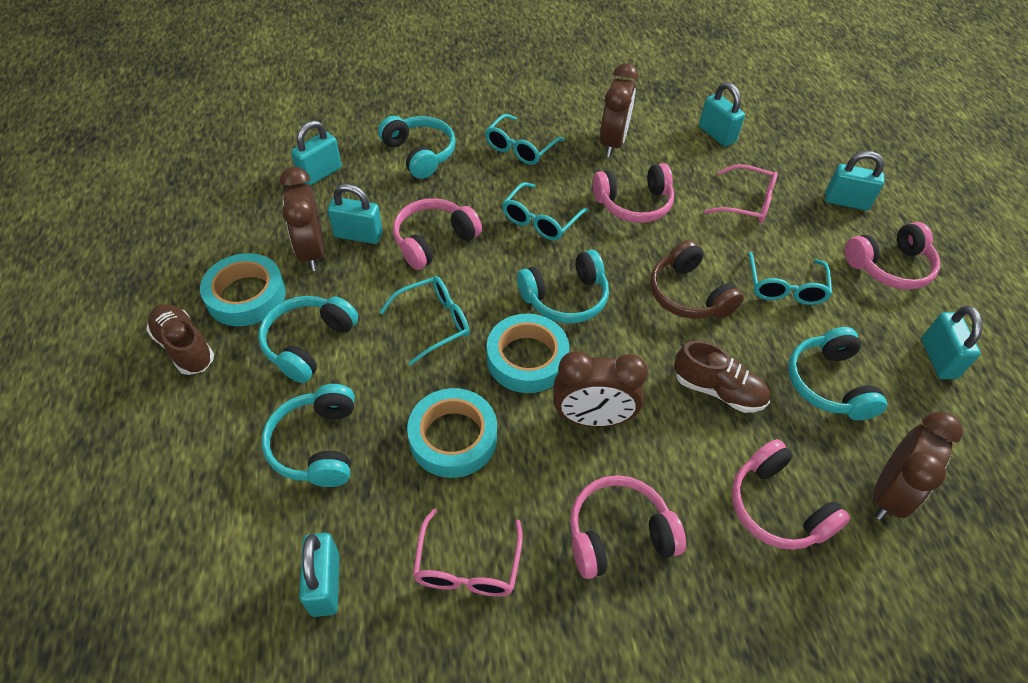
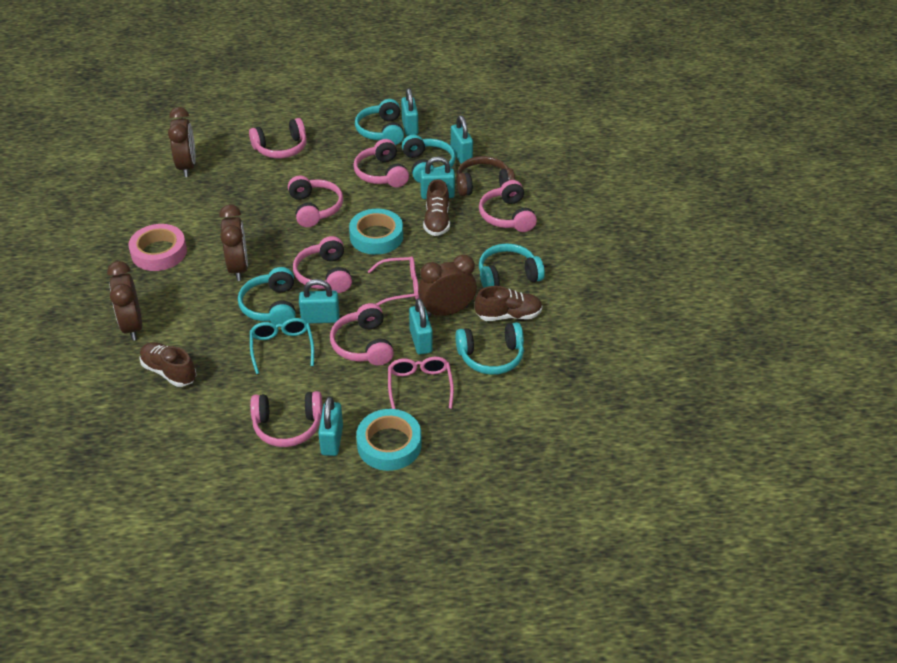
brown shoe: 2 -> 3
pink headphones: 5 -> 7
pink tape: 0 -> 1
turquoise glasses: 4 -> 1
turquoise tape: 3 -> 2

